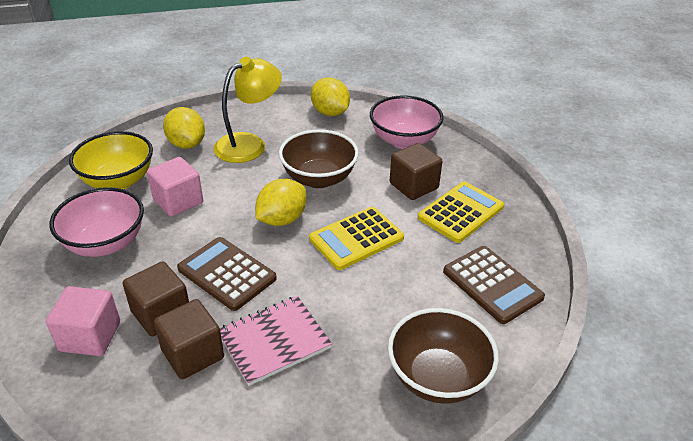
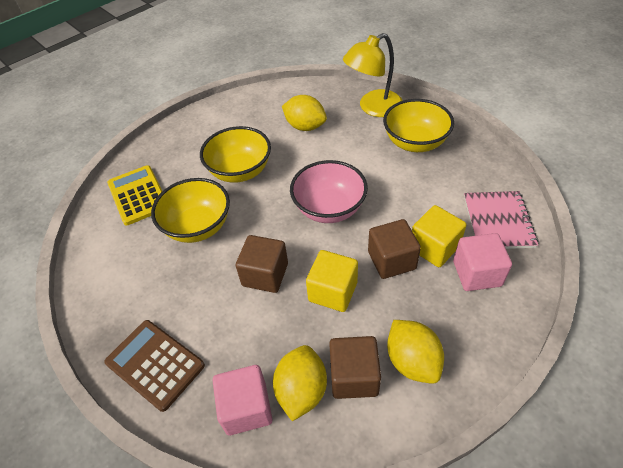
brown bowl: 2 -> 0
brown calculator: 2 -> 1
pink bowl: 2 -> 1
yellow bowl: 1 -> 3
yellow calculator: 2 -> 1
yellow cube: 0 -> 2

